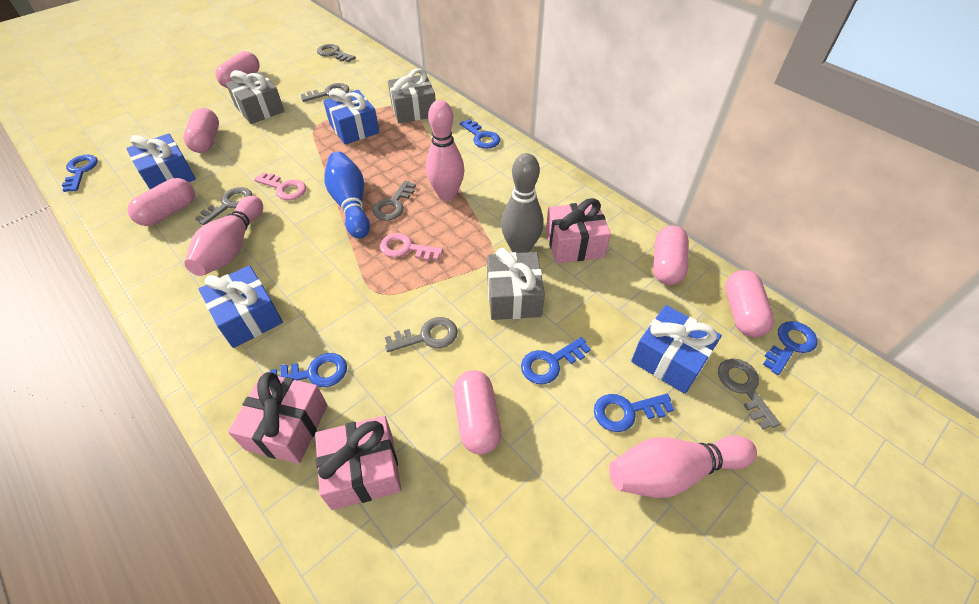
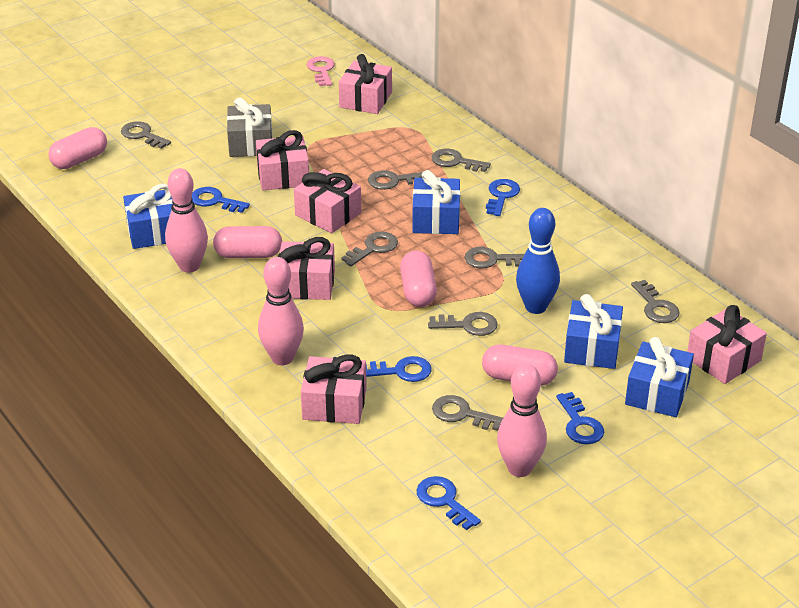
blue key: 6 -> 5
grey bowling pin: 1 -> 0
grey gift: 3 -> 1
grey key: 6 -> 8
pink capsule: 6 -> 4
pink gift: 3 -> 6
pink key: 2 -> 1

